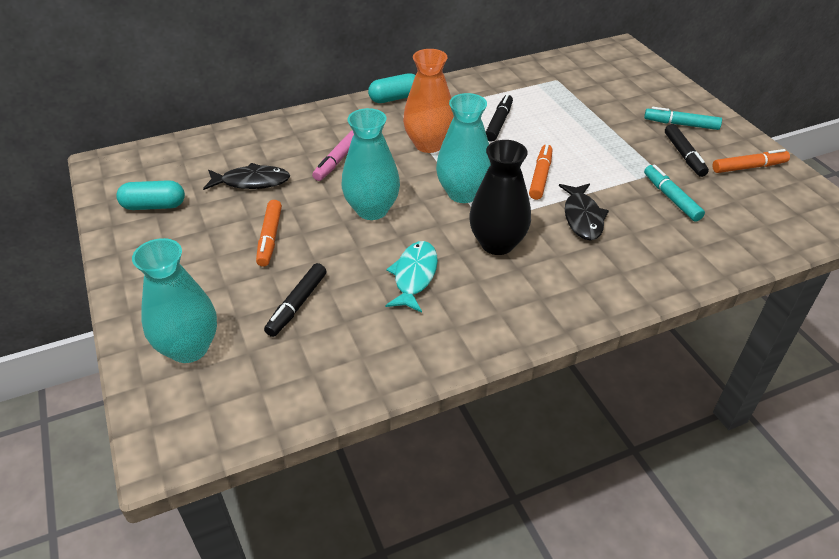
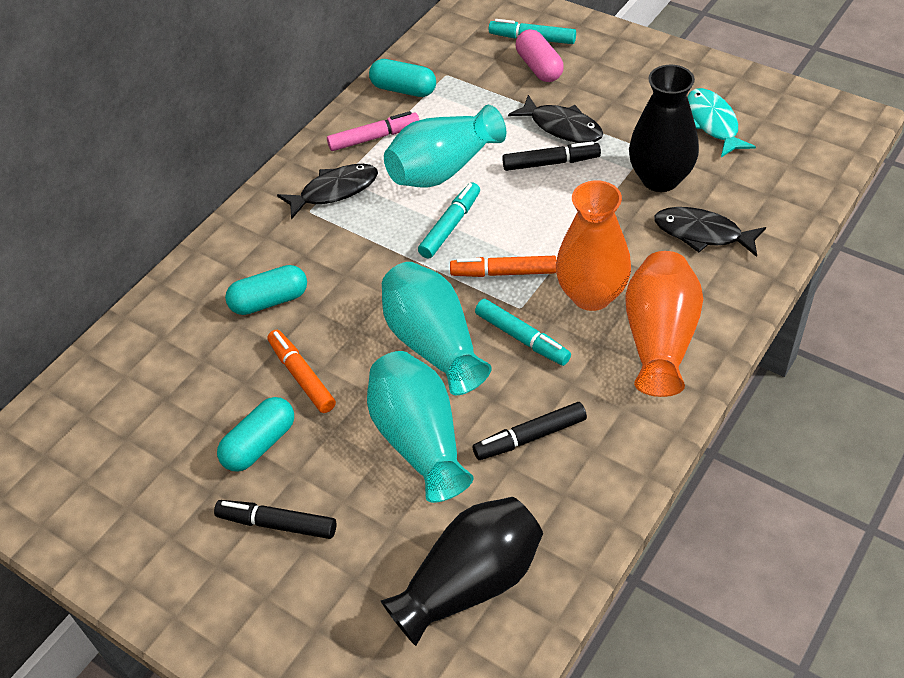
black fish: 2 -> 3
black vase: 1 -> 2
orange marker: 3 -> 2
orange vase: 1 -> 2
pink capsule: 0 -> 1
turquoise capsule: 2 -> 3
turquoise marker: 2 -> 3

